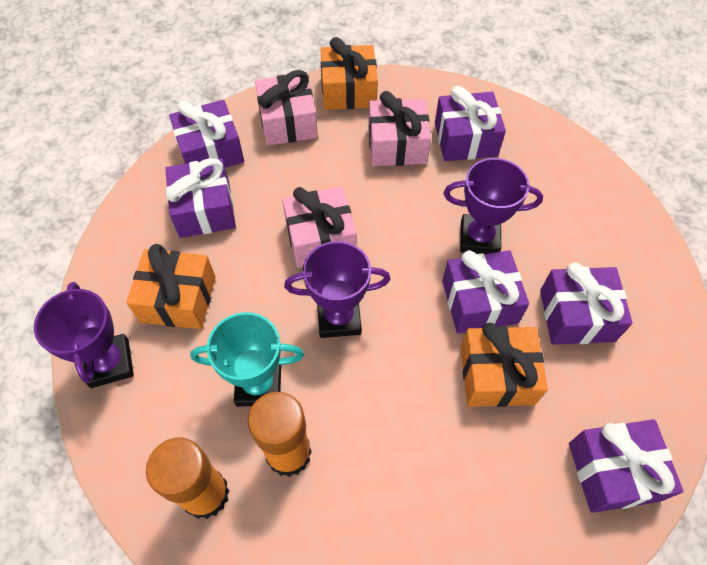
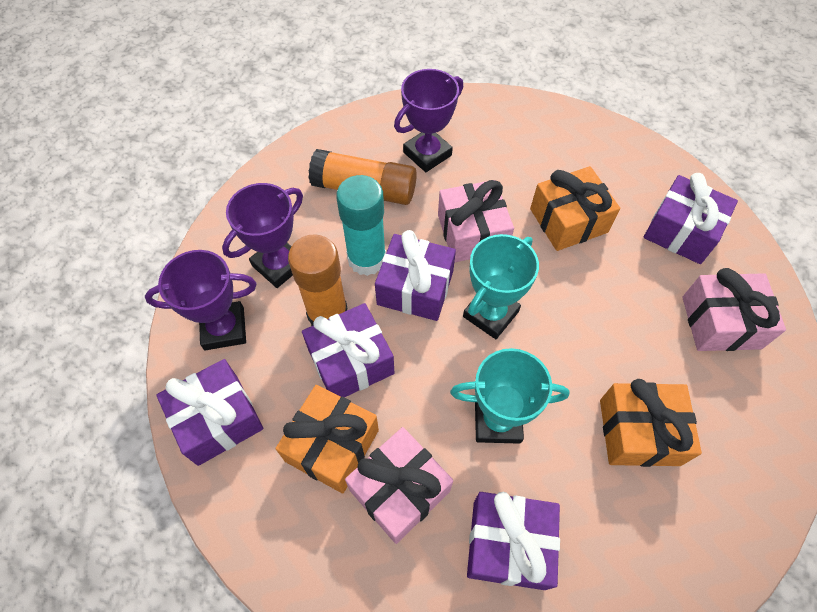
purple gift: 6 -> 5
turquoise glue stick: 0 -> 1
turquoise trophy: 1 -> 2

